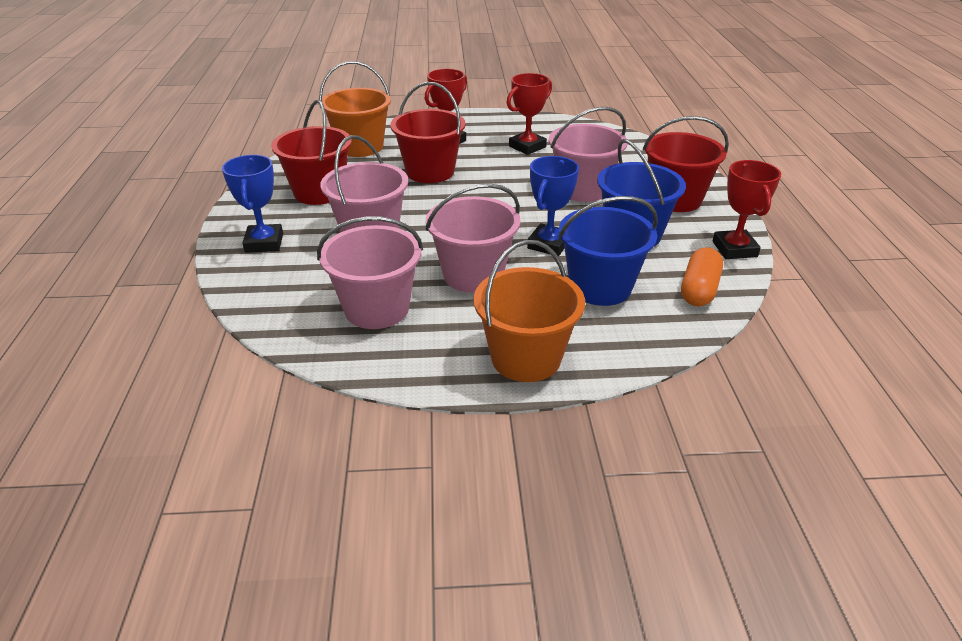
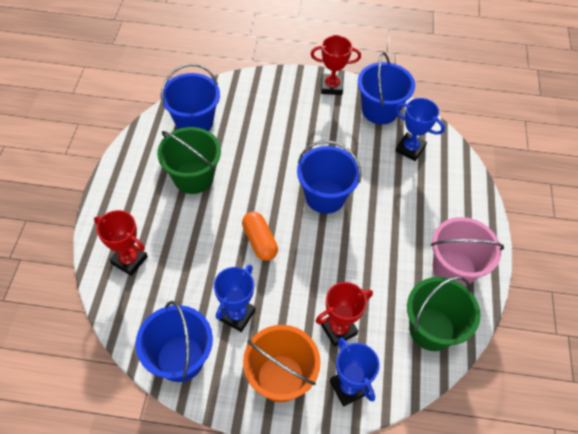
blue bucket: 2 -> 4
blue trophy: 2 -> 3
green bucket: 0 -> 2
orange bucket: 2 -> 1
pink bucket: 4 -> 1
red bucket: 3 -> 0

